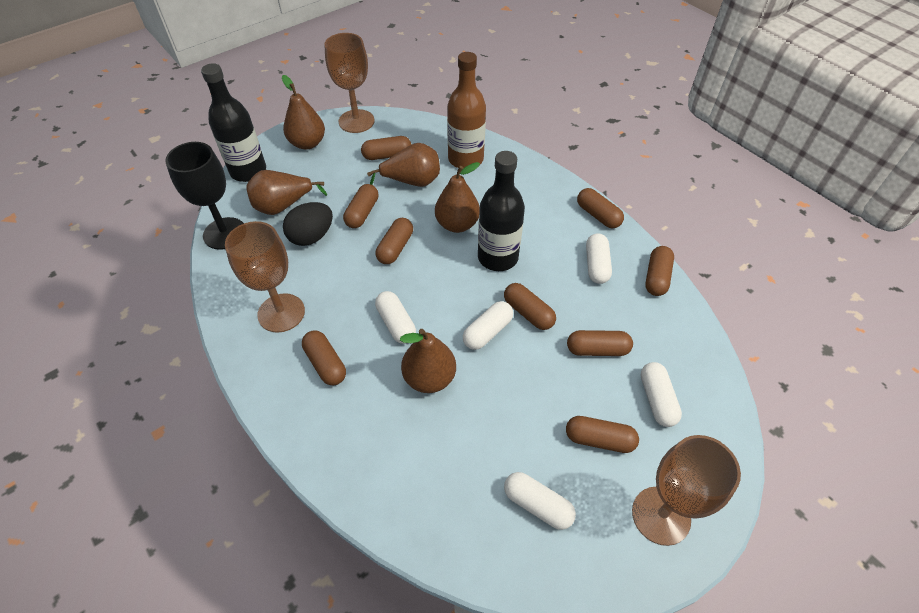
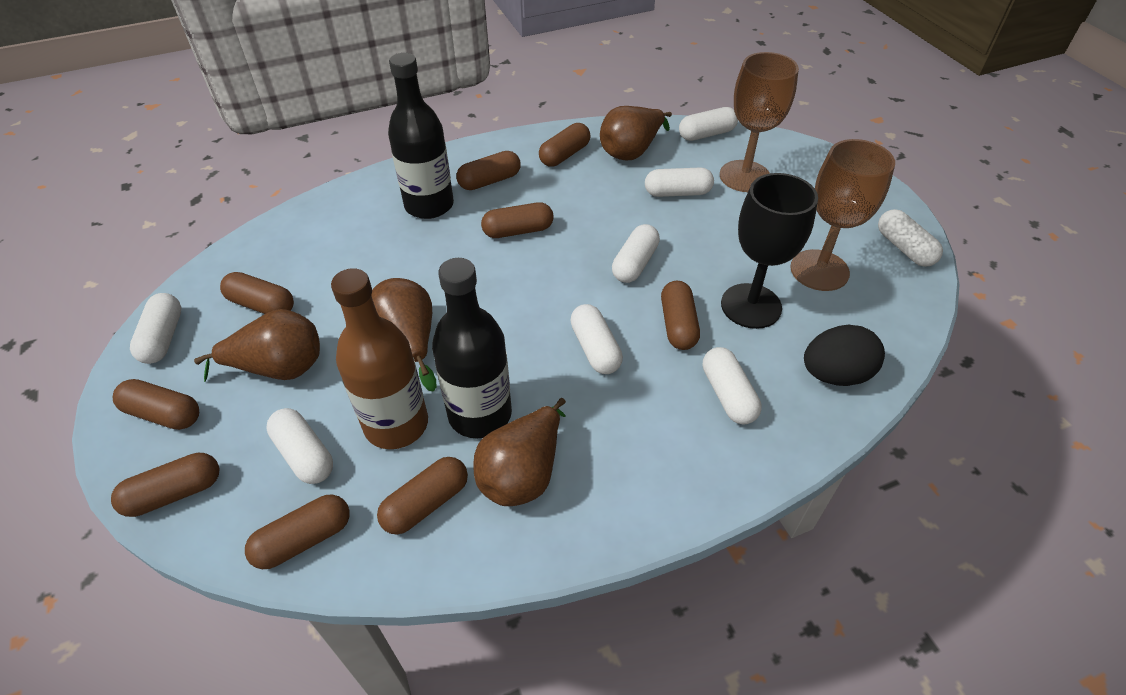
brown goblet: 3 -> 2
brown pear: 5 -> 4
white capsule: 5 -> 8

